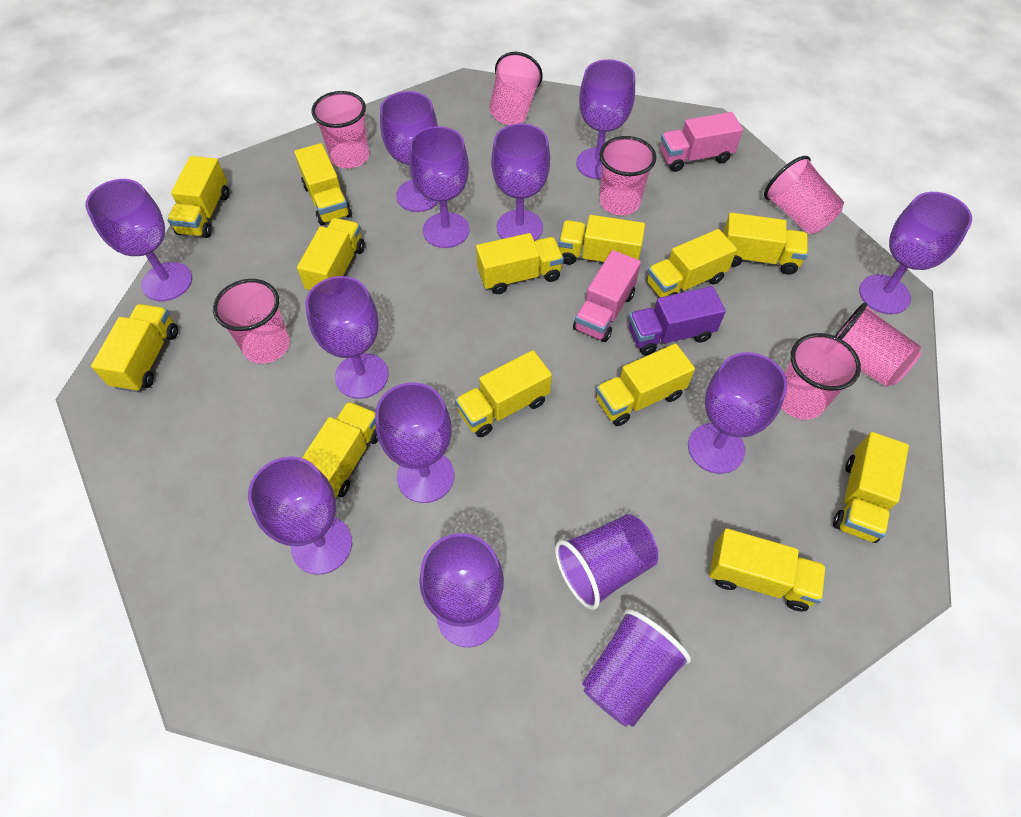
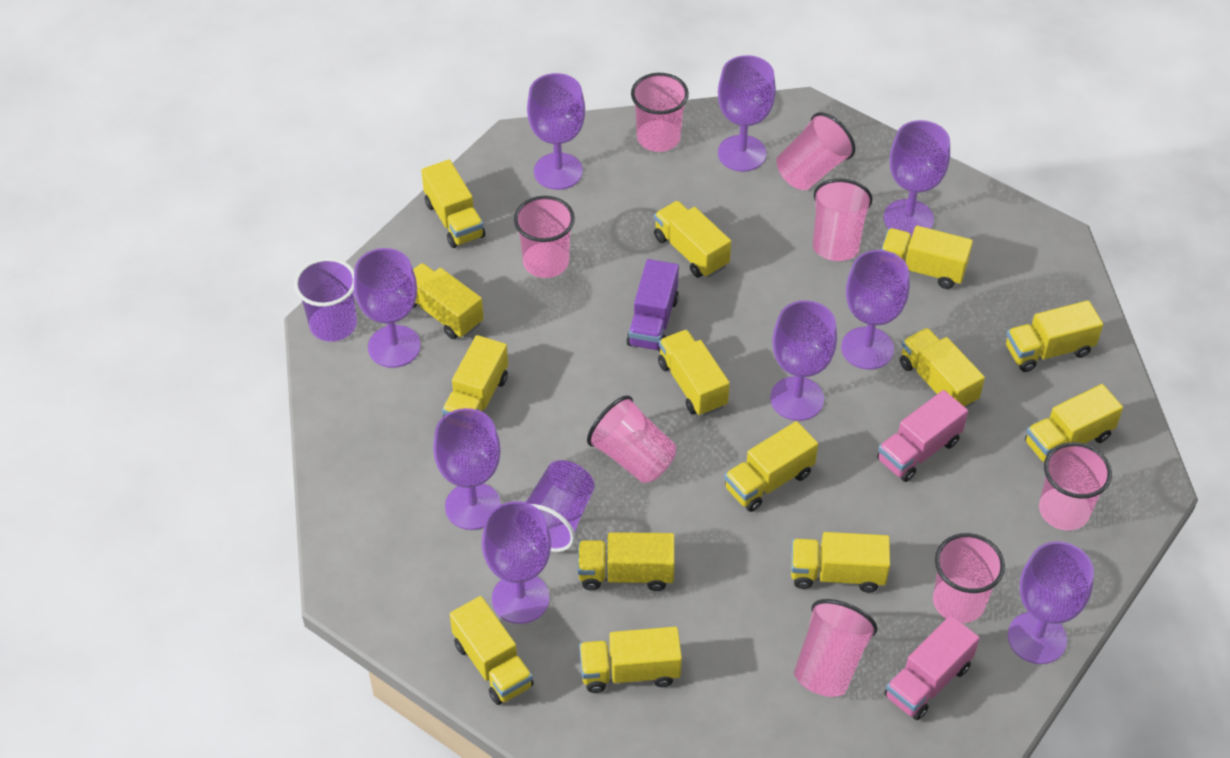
pink cup: 7 -> 8
purple goblet: 11 -> 9
yellow truck: 13 -> 14

